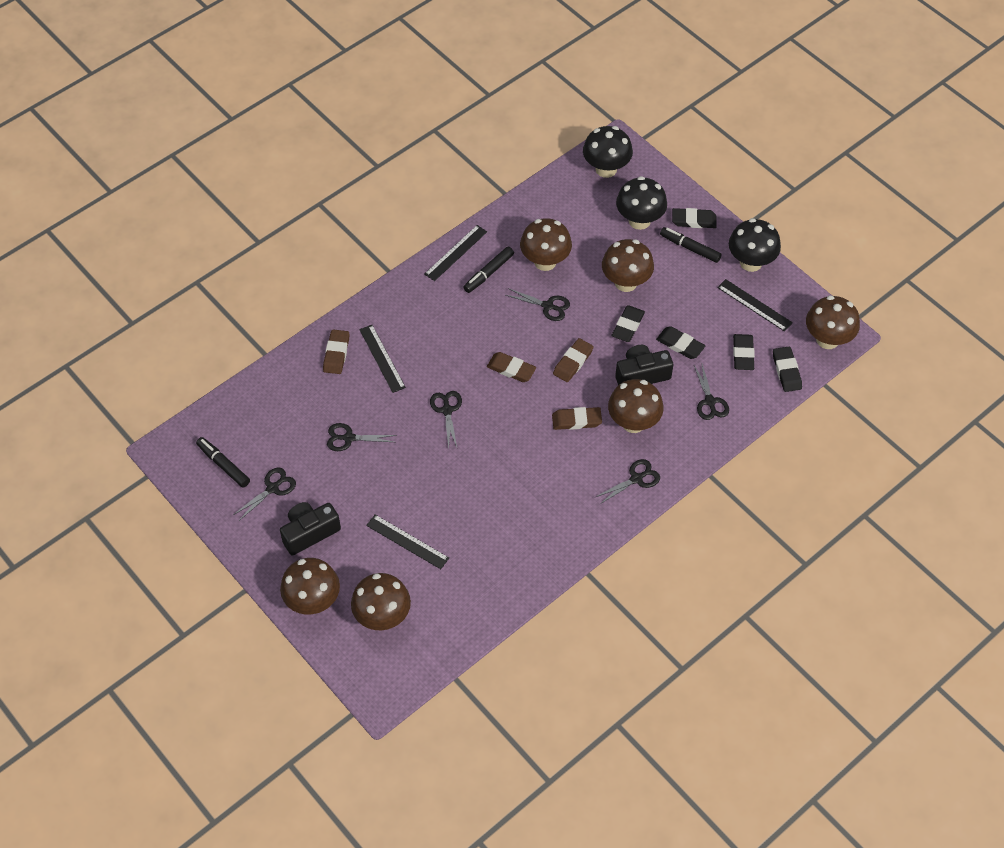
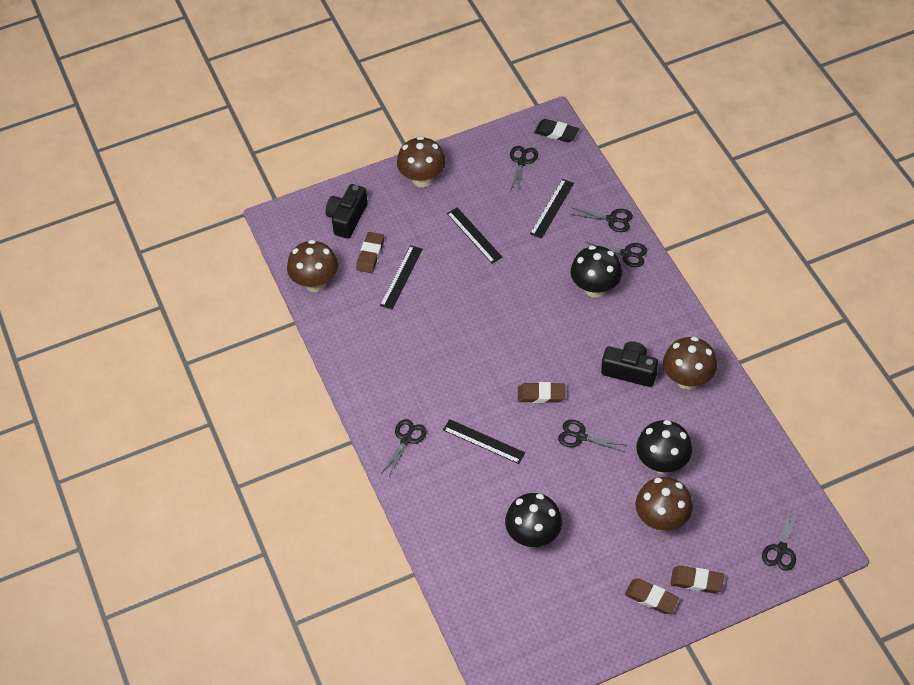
black eraser: 5 -> 1
black marker: 3 -> 0
brown mushroom: 6 -> 4

